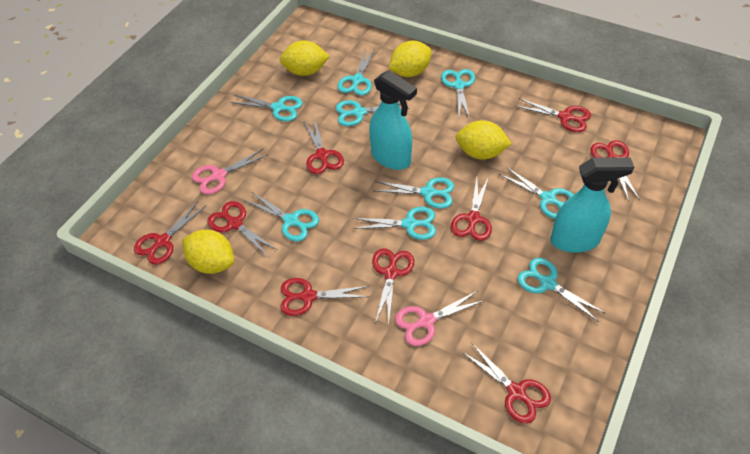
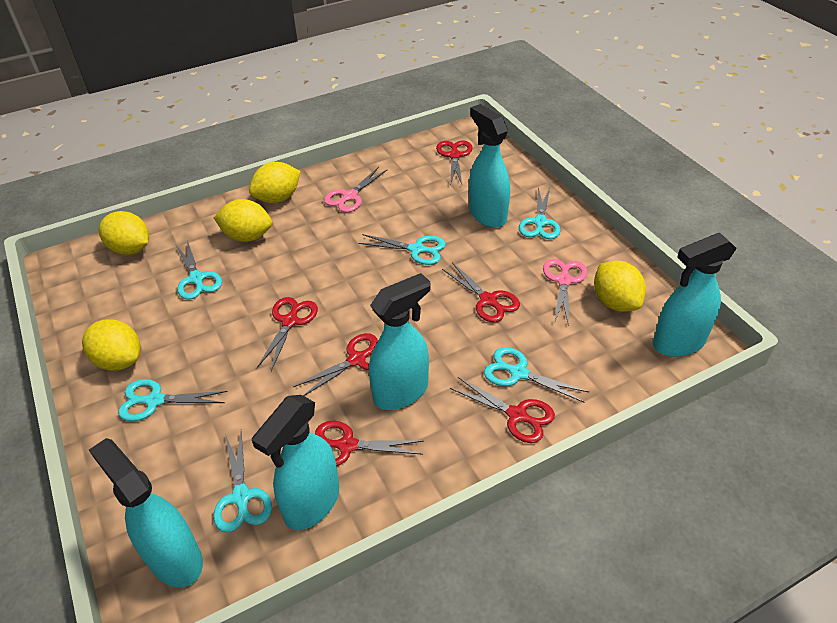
red scissors: 9 -> 6
turquoise scissors: 9 -> 6
turquoise spray bottle: 2 -> 5
yellow lemon: 4 -> 5

